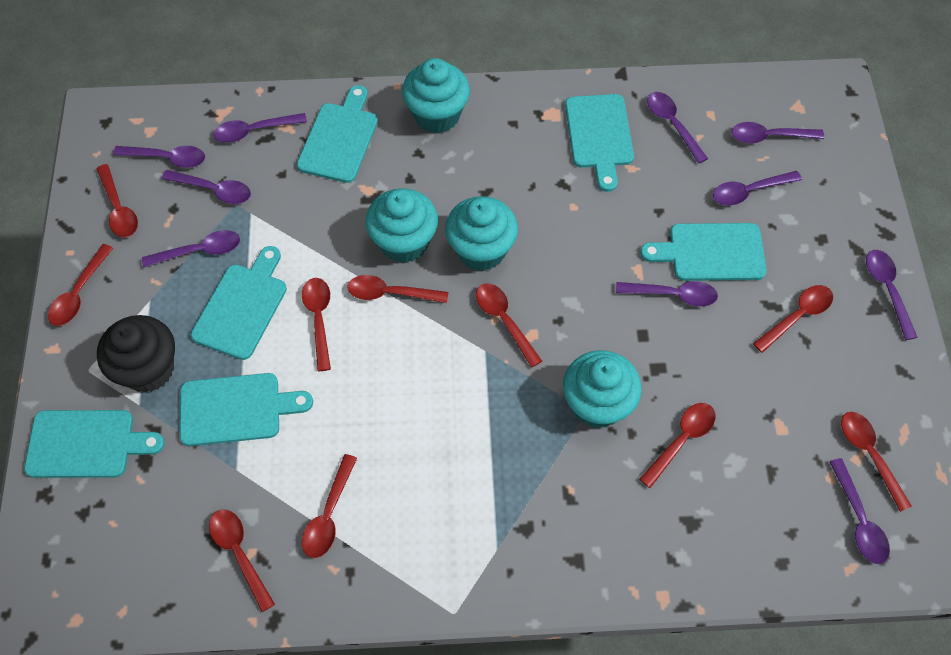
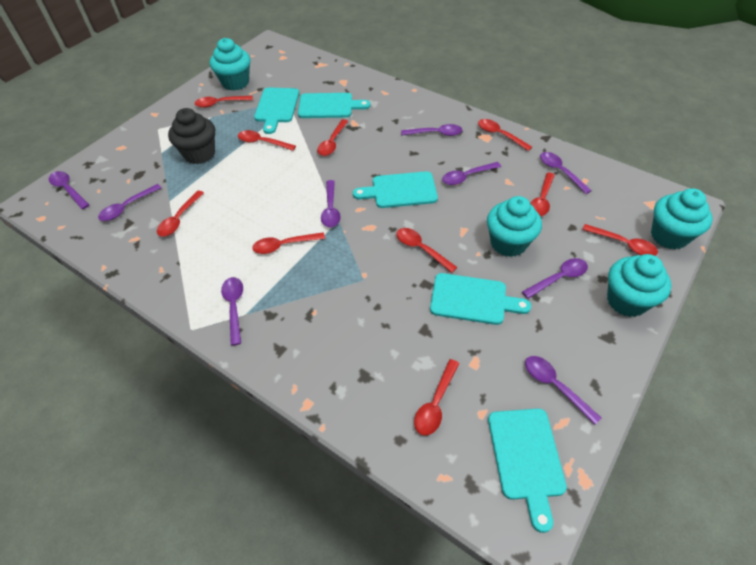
purple spoon: 10 -> 9
turquoise cutting board: 6 -> 5

